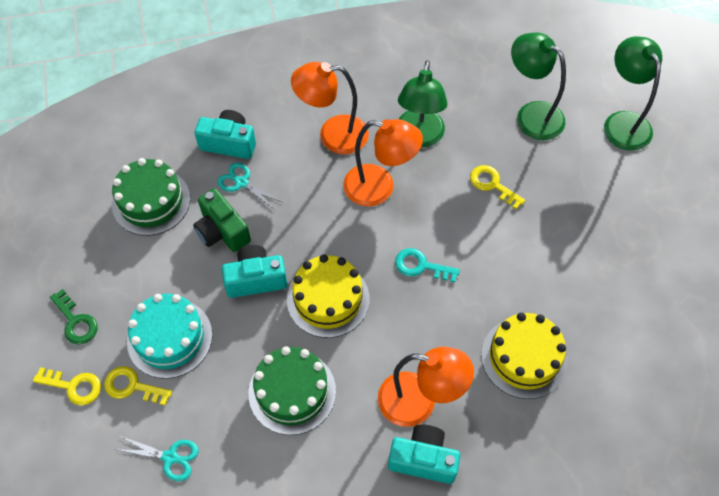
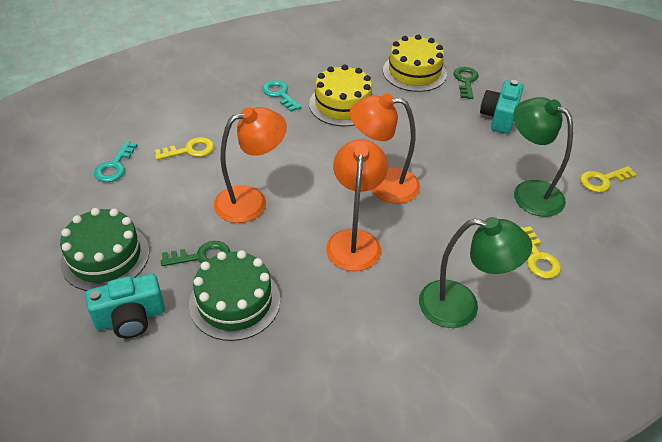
green camera: 1 -> 0
green key: 1 -> 2
green lamp: 3 -> 2
turquoise cake: 1 -> 0
turquoise camera: 3 -> 2
turquoise key: 1 -> 2
turquoise scissors: 2 -> 0

